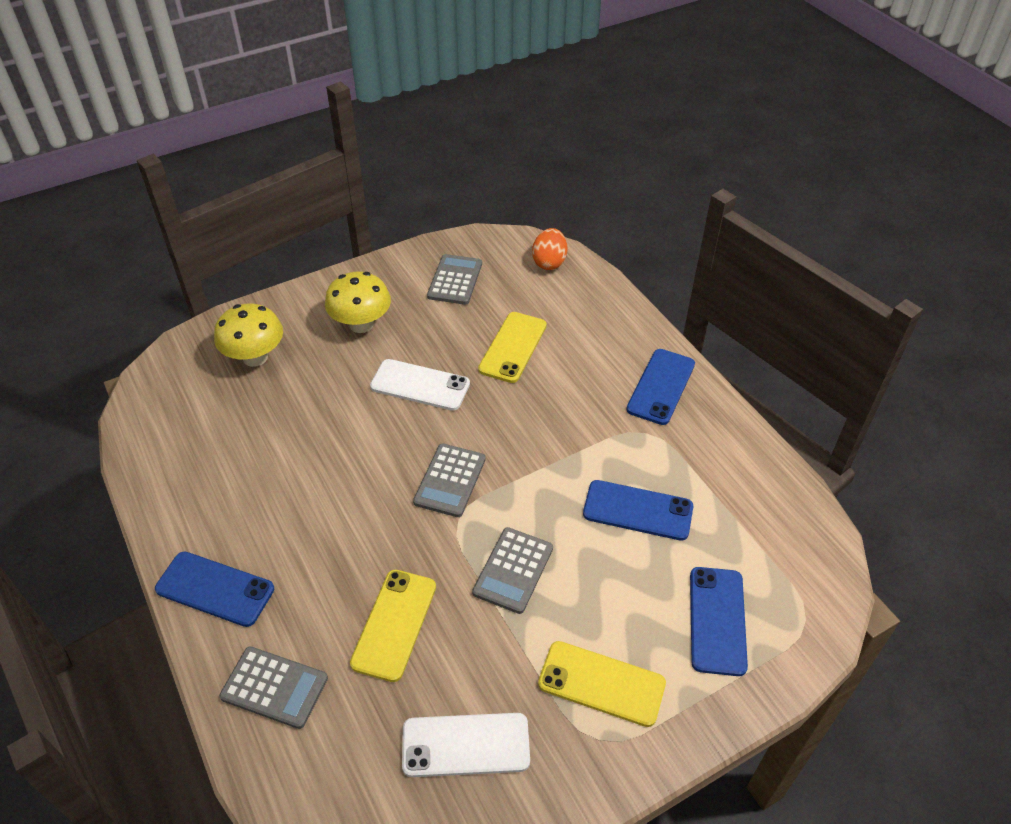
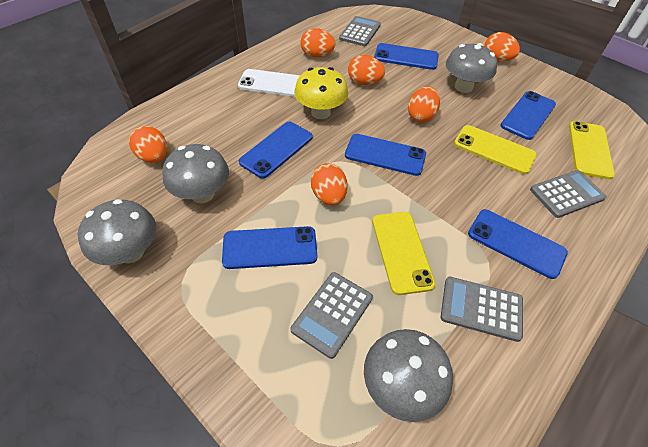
blue phone: 4 -> 6
grey mushroom: 0 -> 4
orange egg: 1 -> 6
white phone: 2 -> 1
yellow mushroom: 2 -> 1

